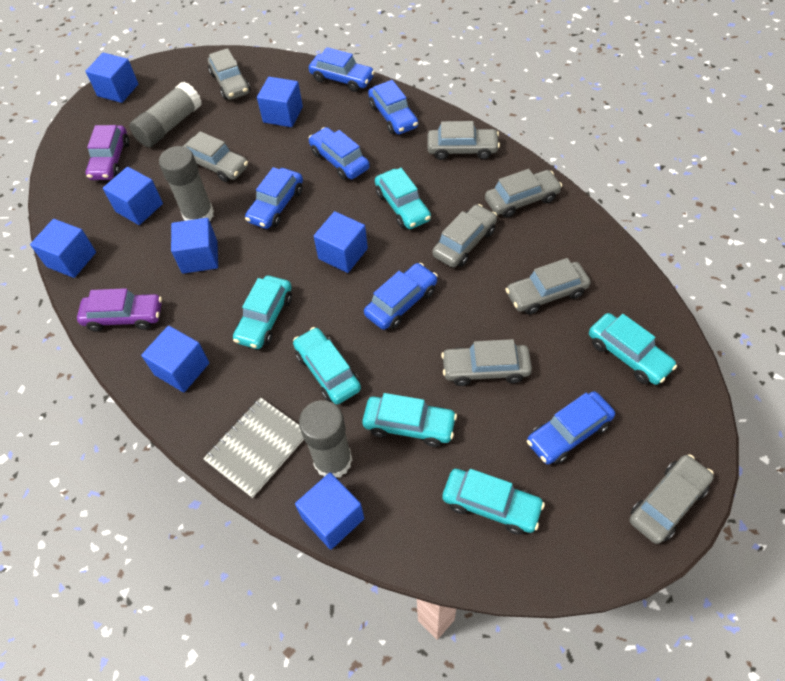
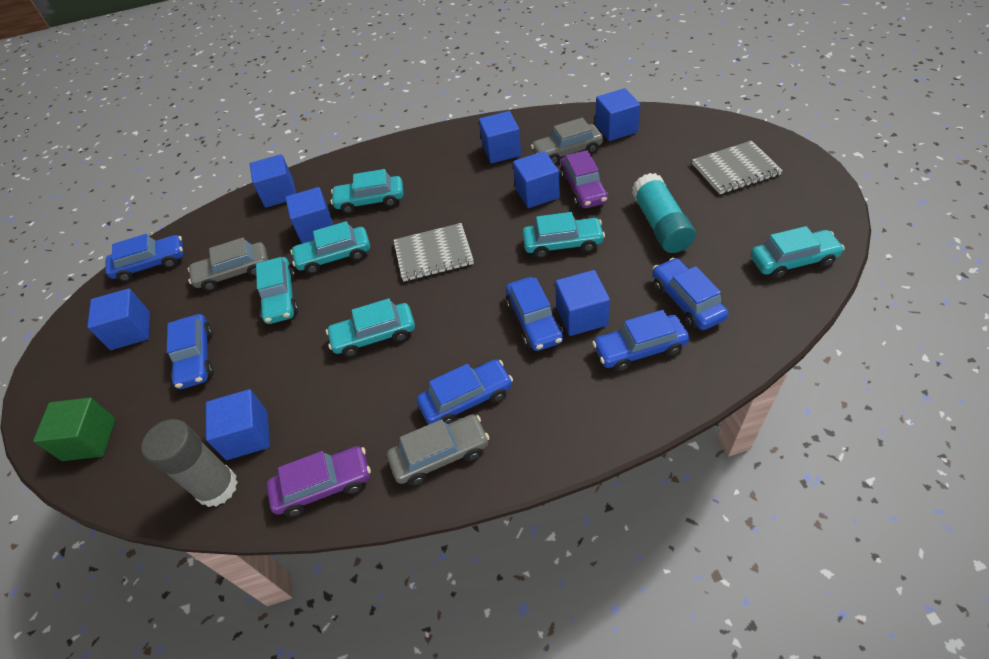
green cube: 0 -> 1
grey car: 8 -> 3
grey glue stick: 3 -> 1
grey notebook: 1 -> 2
turquoise glue stick: 0 -> 1

